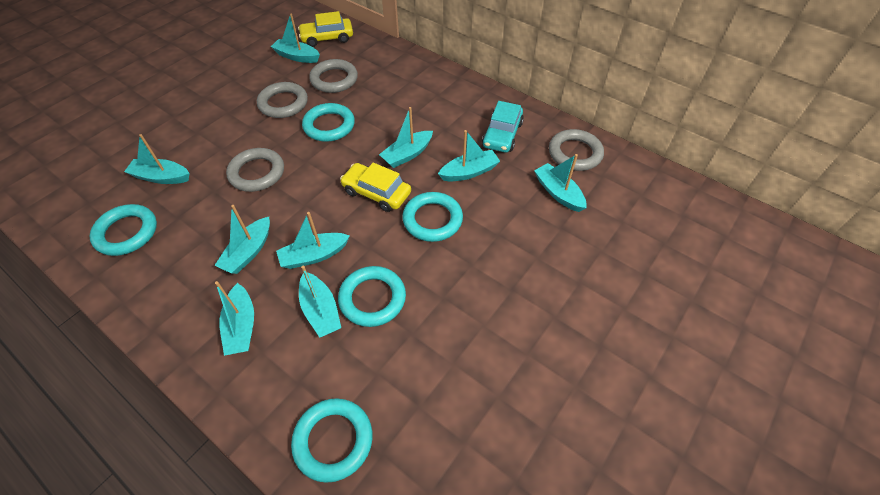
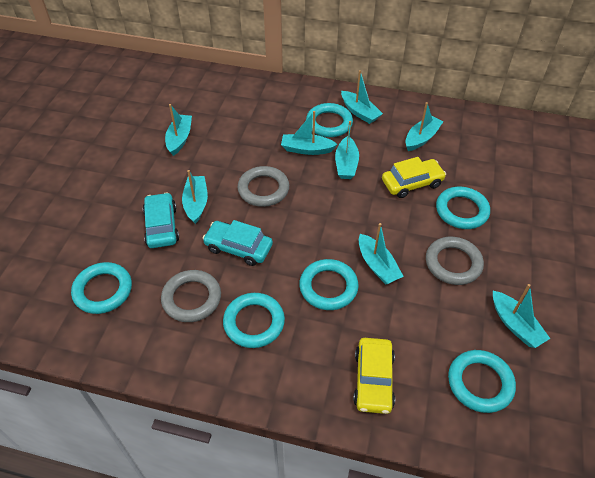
grey ring: 4 -> 3
turquoise boat: 9 -> 8
turquoise car: 1 -> 2
turquoise ring: 5 -> 6

